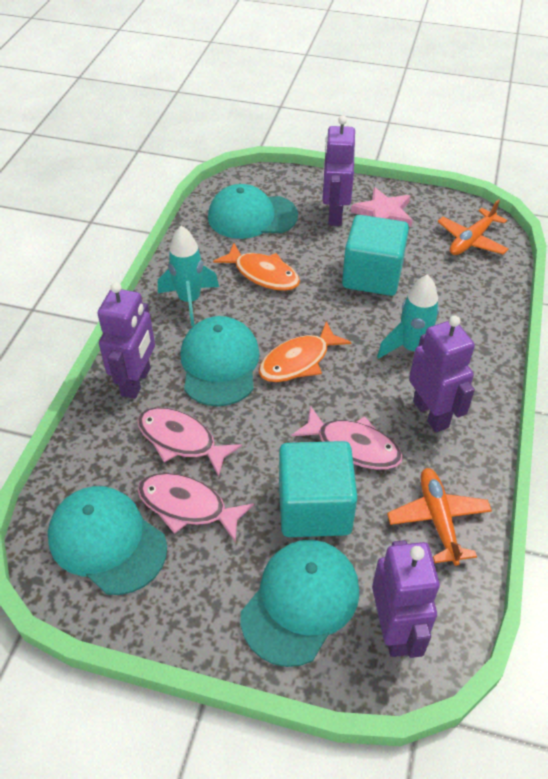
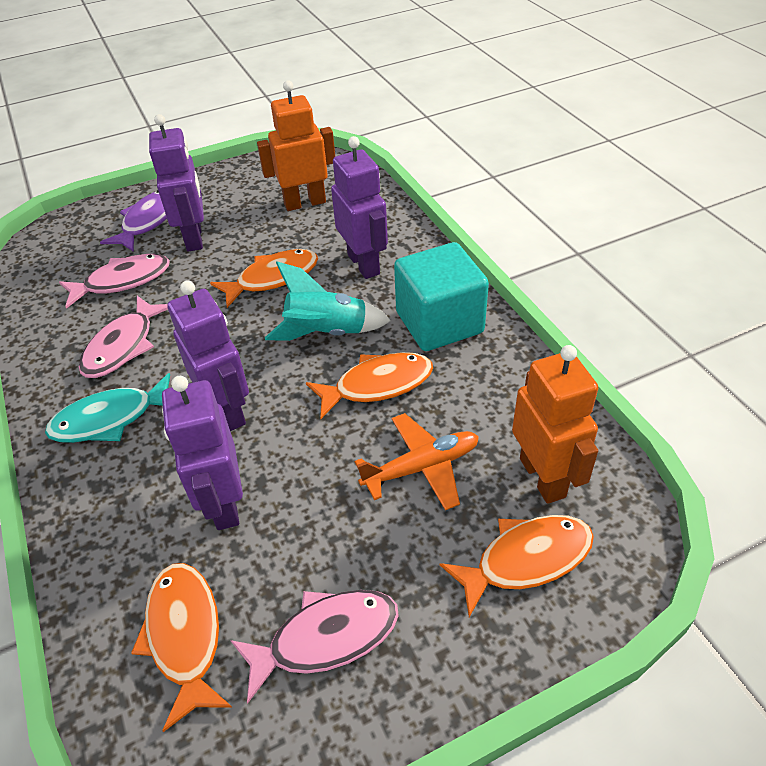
orange fish: 2 -> 4
orange plane: 2 -> 1
orange robot: 0 -> 2
pink star: 1 -> 0
purple fish: 0 -> 1
turquoise cap: 4 -> 0
turquoise cube: 2 -> 1
turquoise fish: 0 -> 1
turquoise rocket: 2 -> 1

